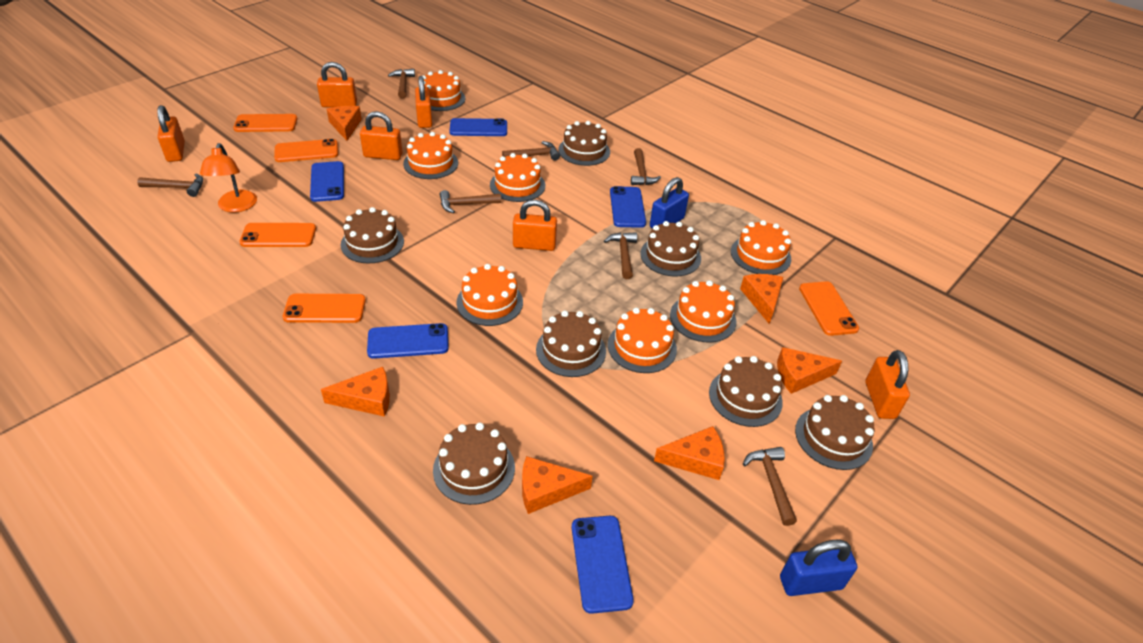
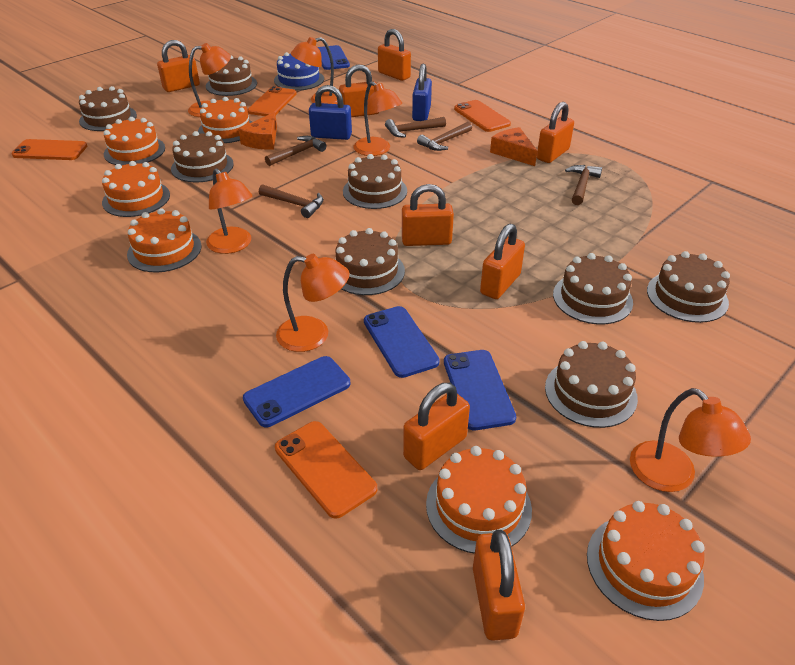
blue cake: 0 -> 1
blue phone: 5 -> 4
brown cake: 7 -> 8
brown hammer: 7 -> 5
orange cake: 7 -> 6
orange cheese: 6 -> 2
orange lamp: 1 -> 6
orange padlock: 6 -> 8
orange phone: 5 -> 4

